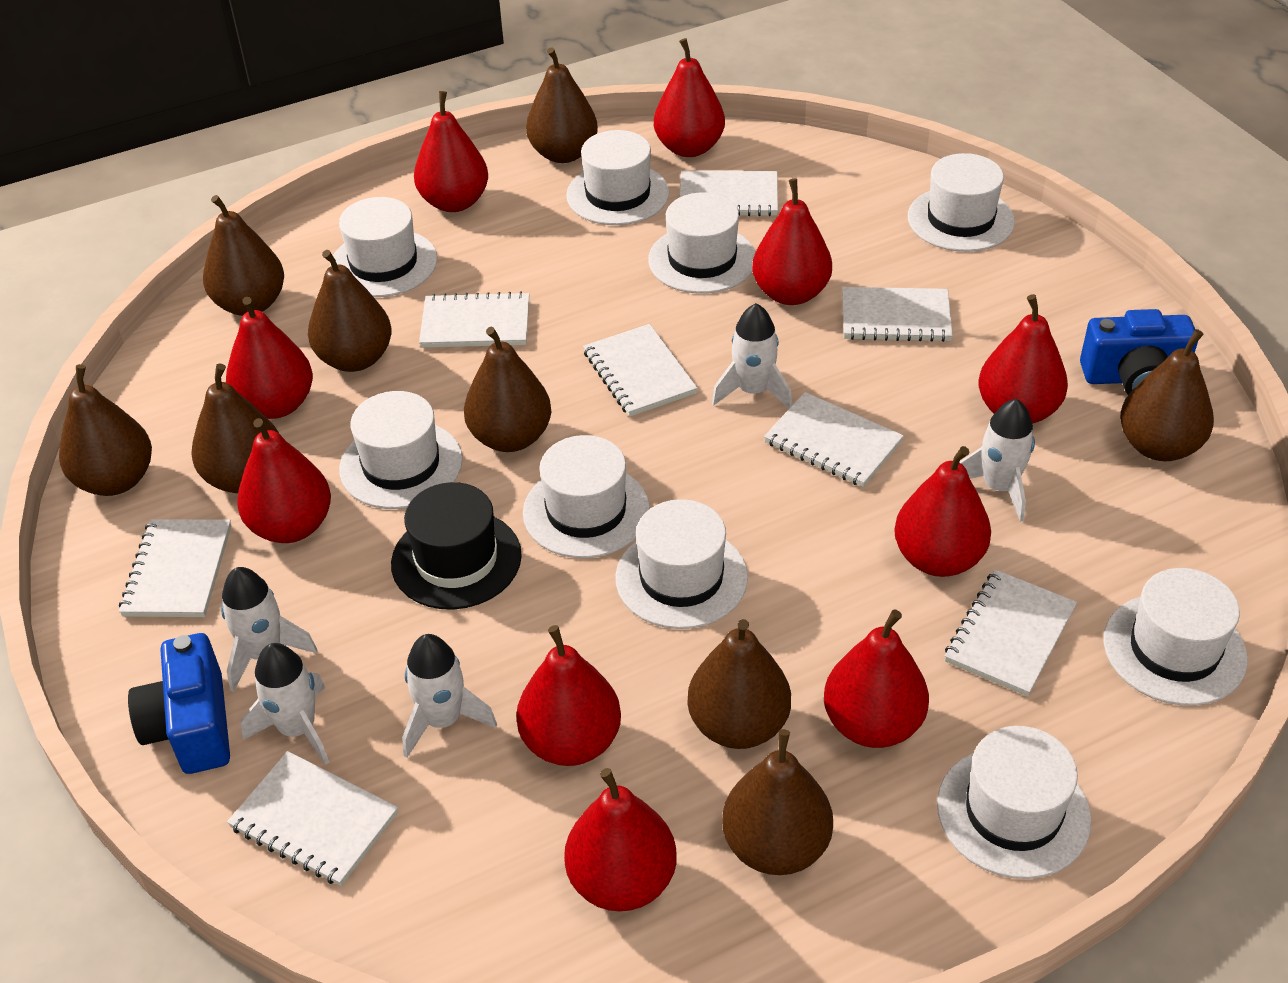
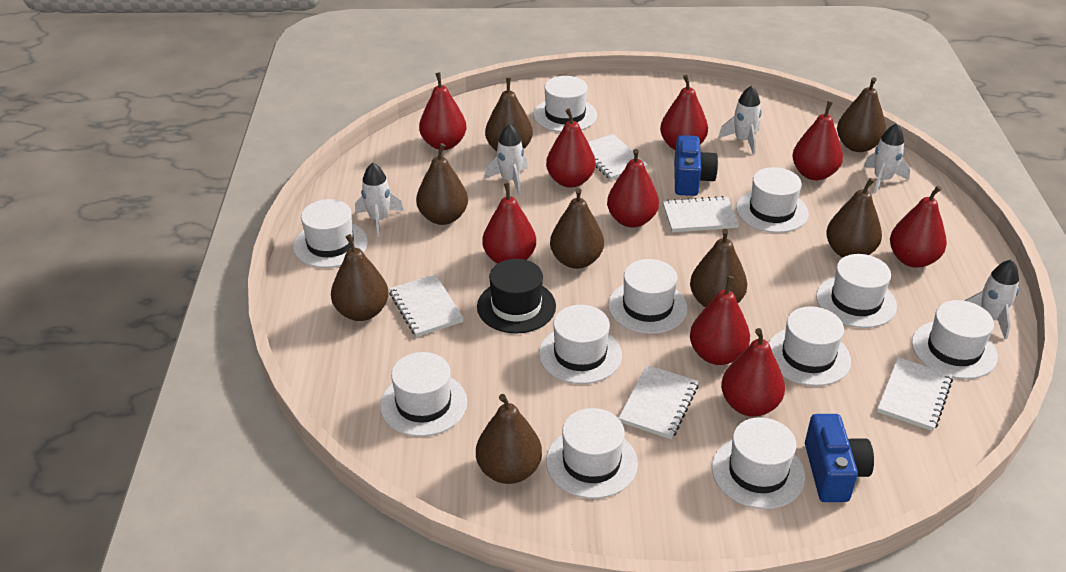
brown pear: 9 -> 8
red pear: 10 -> 9
white hat: 9 -> 11
white notebook: 8 -> 5

